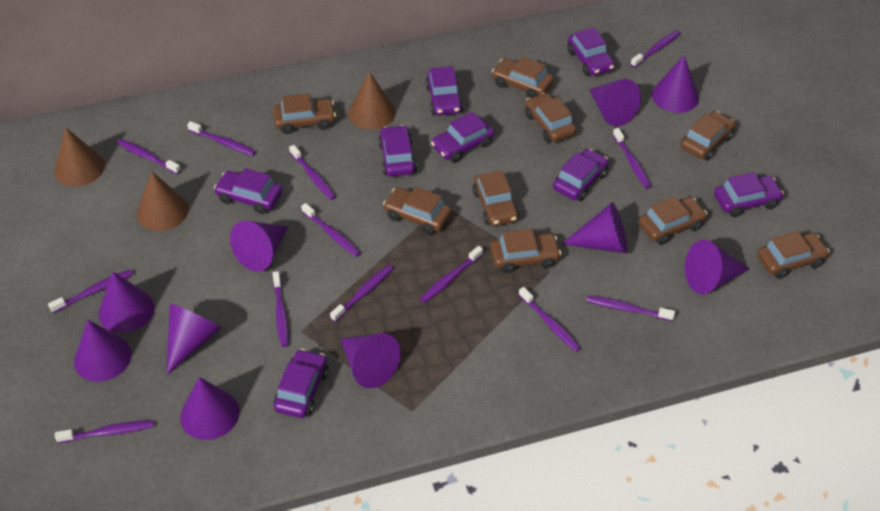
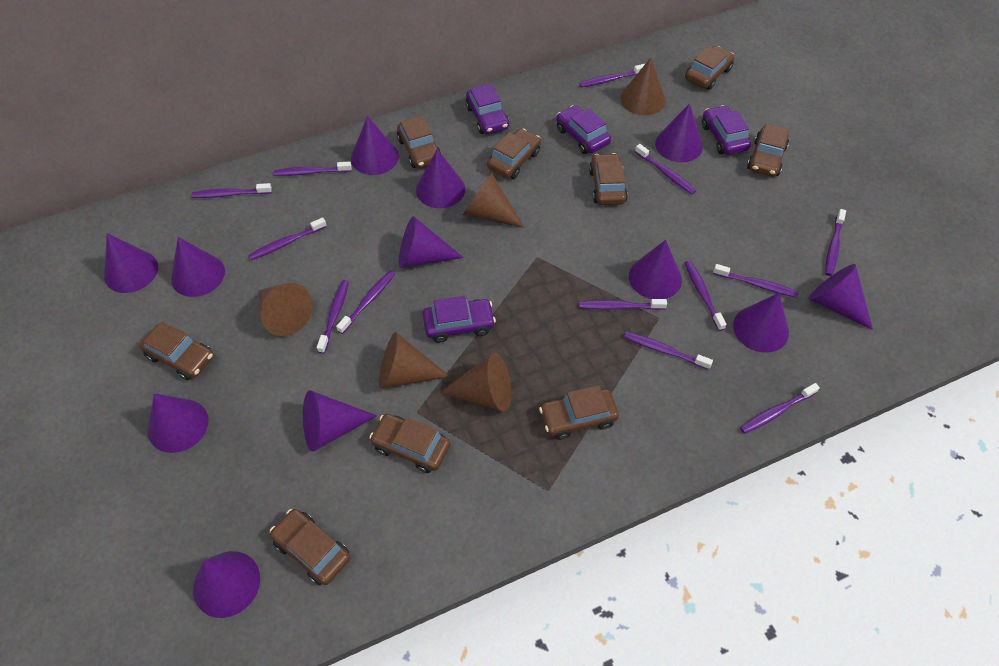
brown cone: 3 -> 5
purple car: 8 -> 4
purple cone: 10 -> 12

